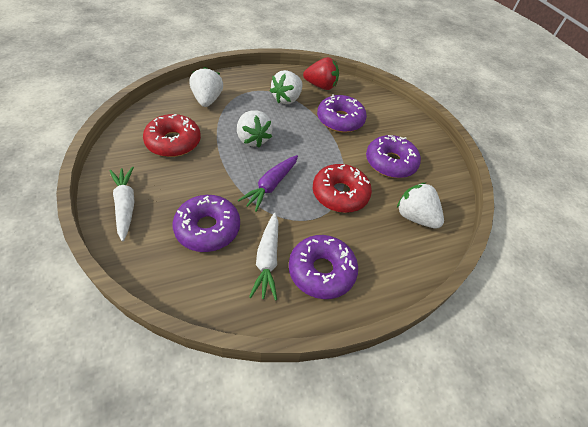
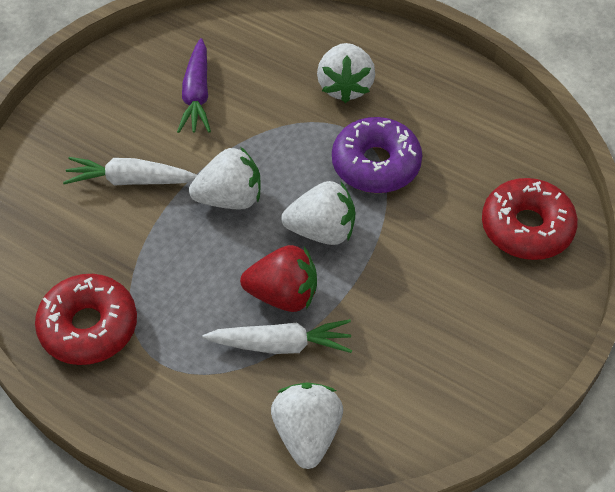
purple donut: 4 -> 1

